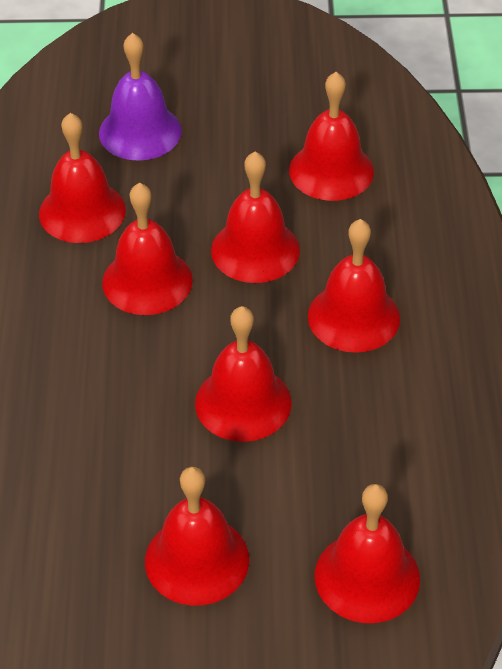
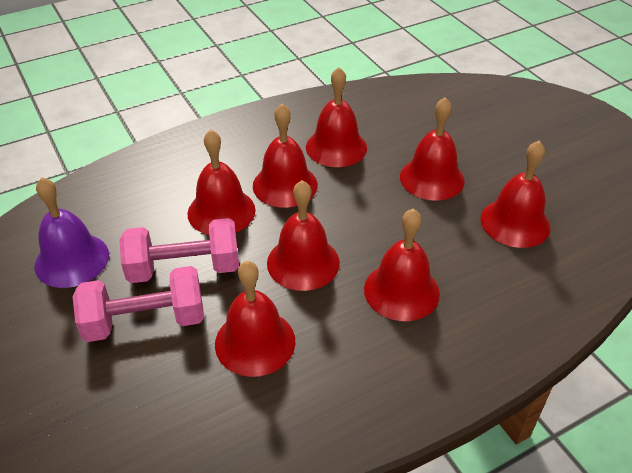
pink dumbbell: 0 -> 2

